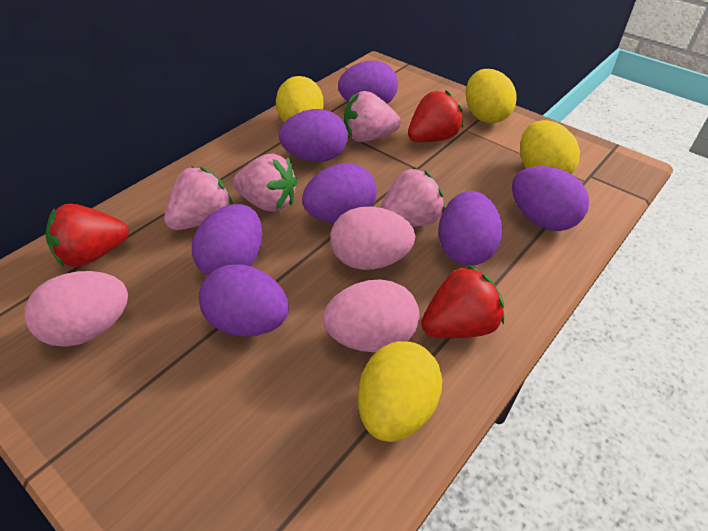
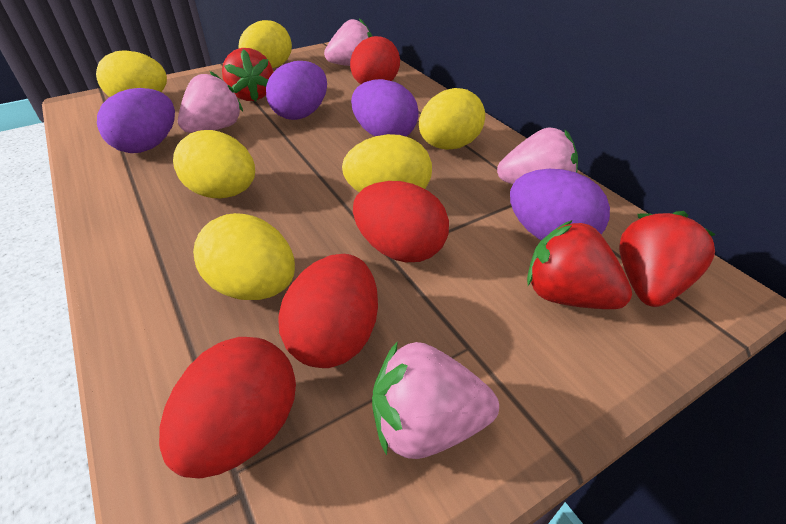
pink egg: 3 -> 0
purple egg: 7 -> 4
red egg: 0 -> 4
yellow egg: 4 -> 6

